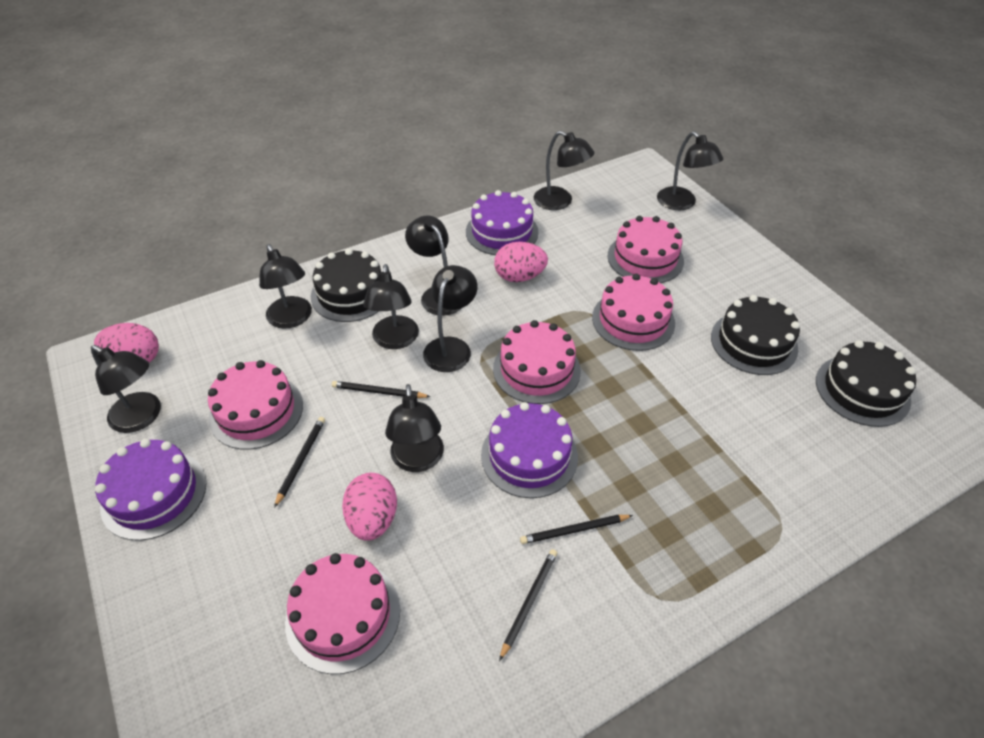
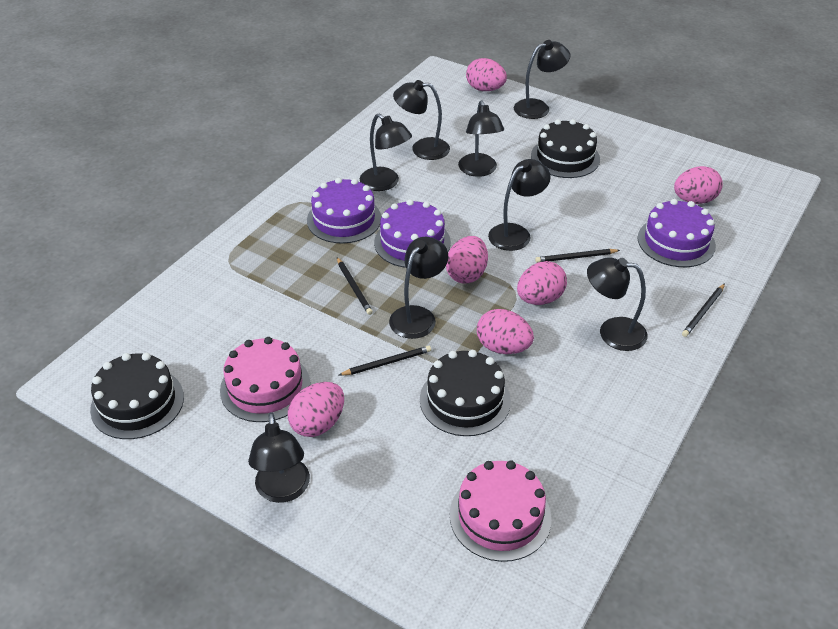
pink cake: 5 -> 2
pink egg: 3 -> 6

